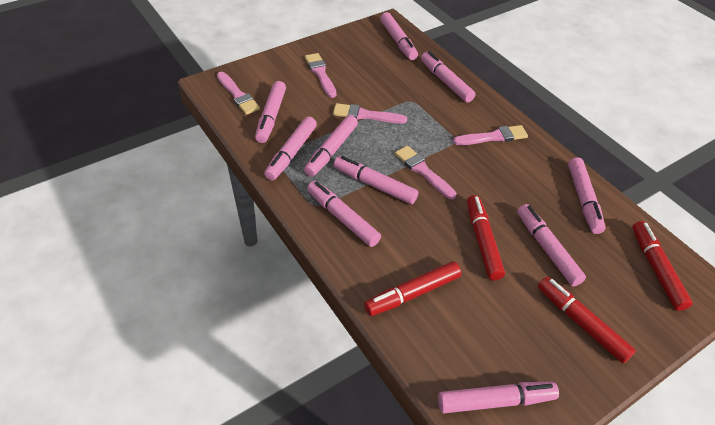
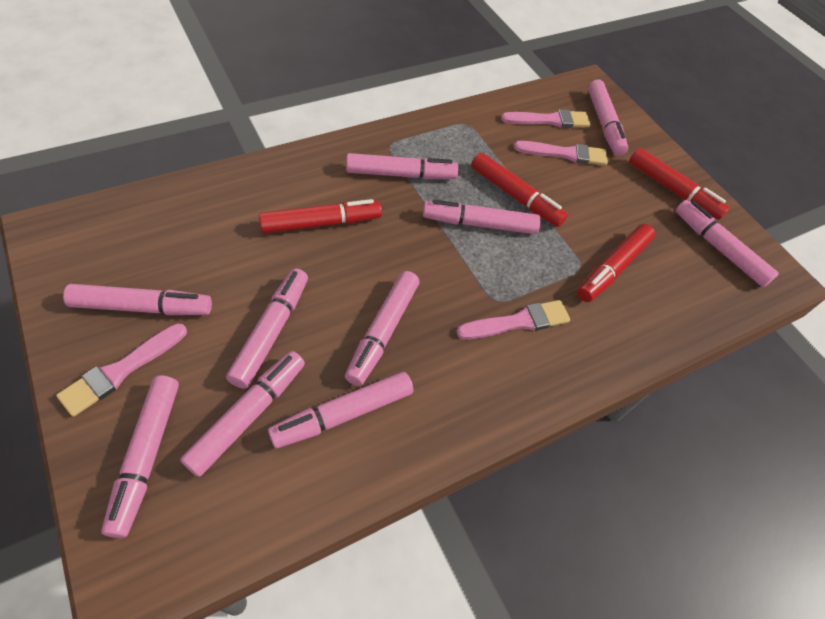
pink brush: 5 -> 4

